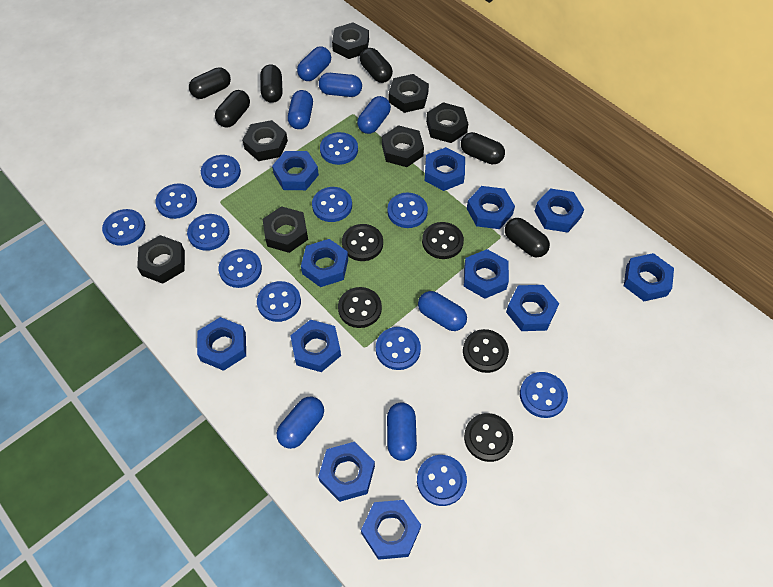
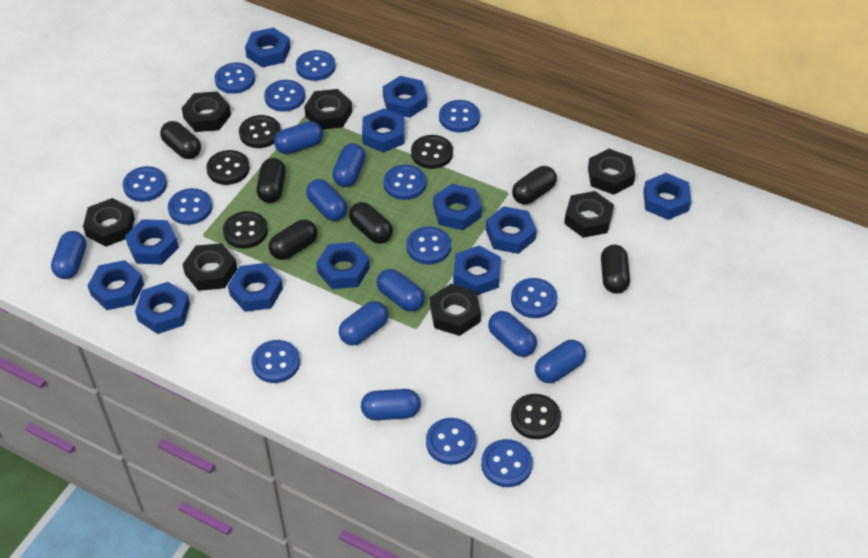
blue capsule: 7 -> 9

